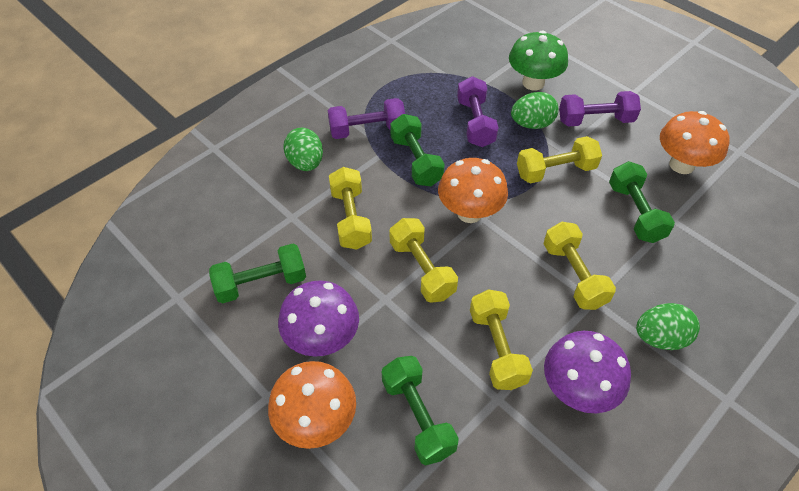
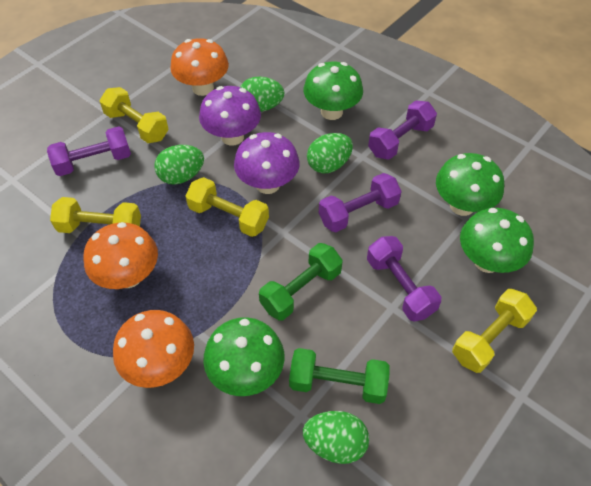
green dumbbell: 4 -> 2
green egg: 3 -> 4
green mushroom: 1 -> 4
purple dumbbell: 3 -> 4
yellow dumbbell: 5 -> 4

